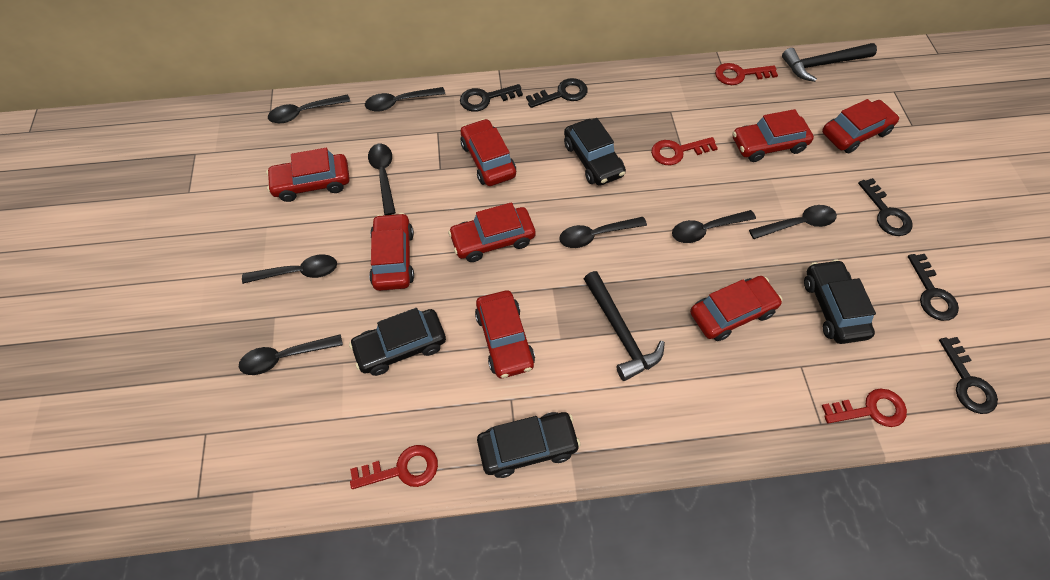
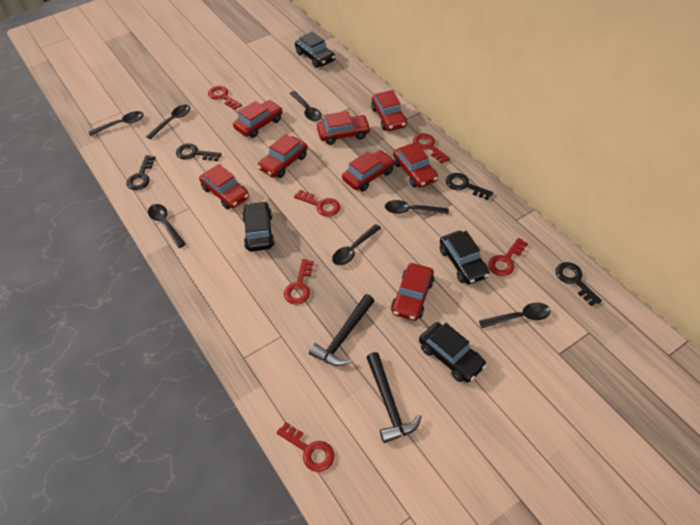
black key: 5 -> 4
black spoon: 8 -> 7
red key: 4 -> 6

